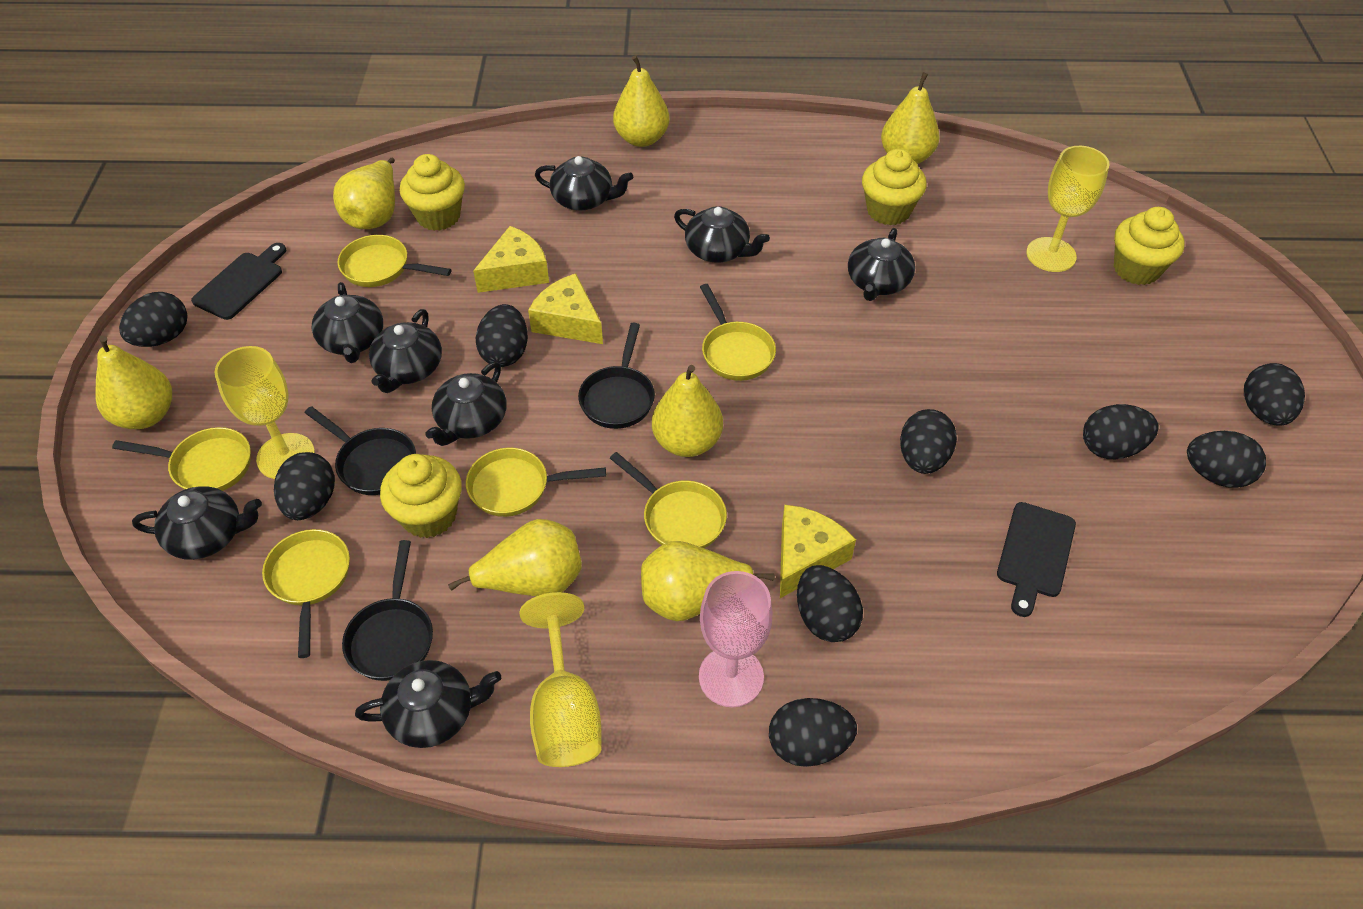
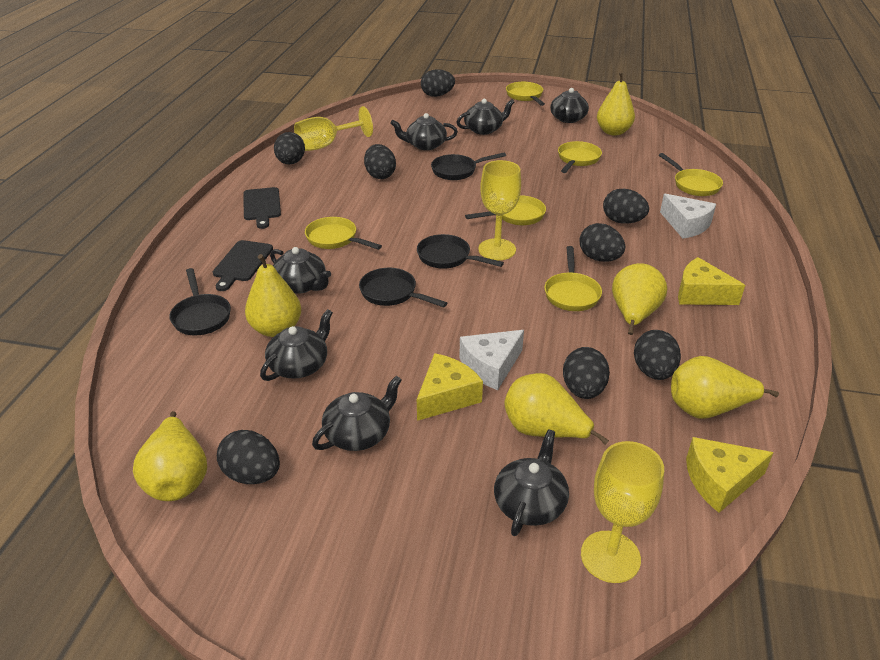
black egg: 9 -> 8
black pan: 3 -> 4
black teapot: 8 -> 7
pink goblet: 1 -> 0
white cheese: 0 -> 2
yellow cupcake: 4 -> 0
yellow pear: 7 -> 6

